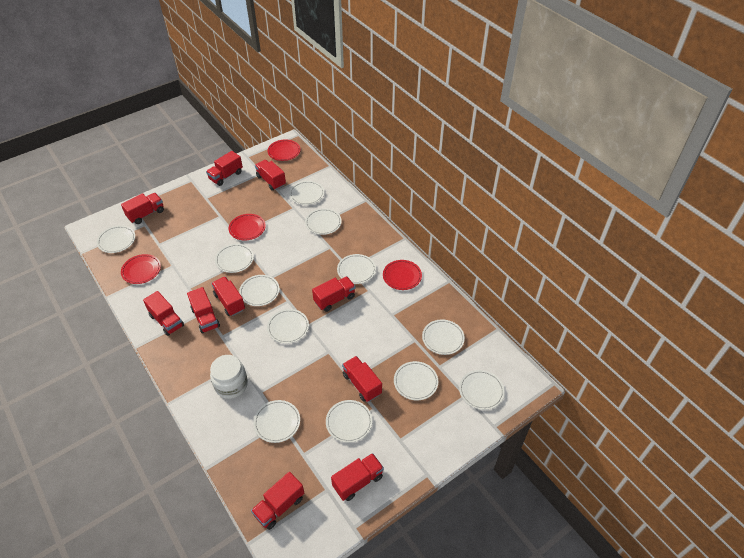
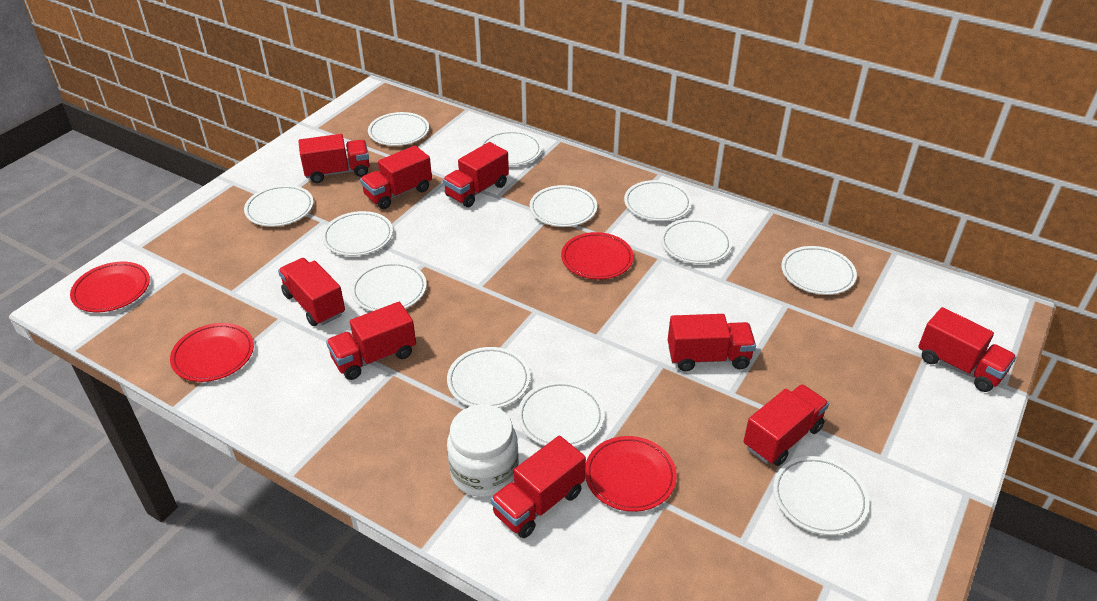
red truck: 10 -> 9

